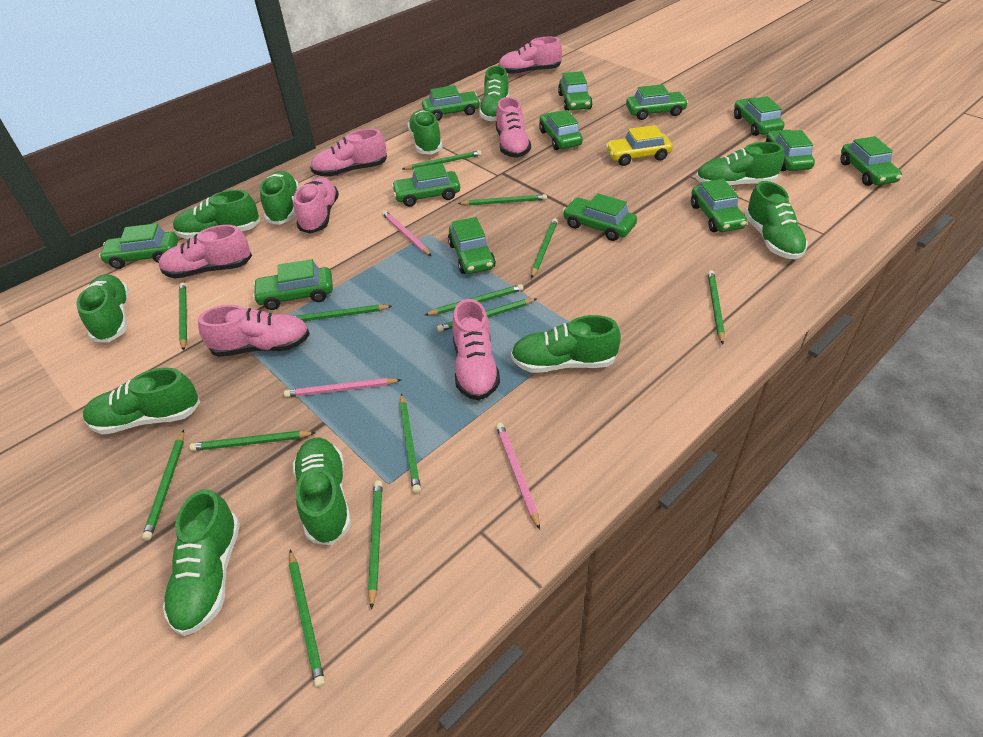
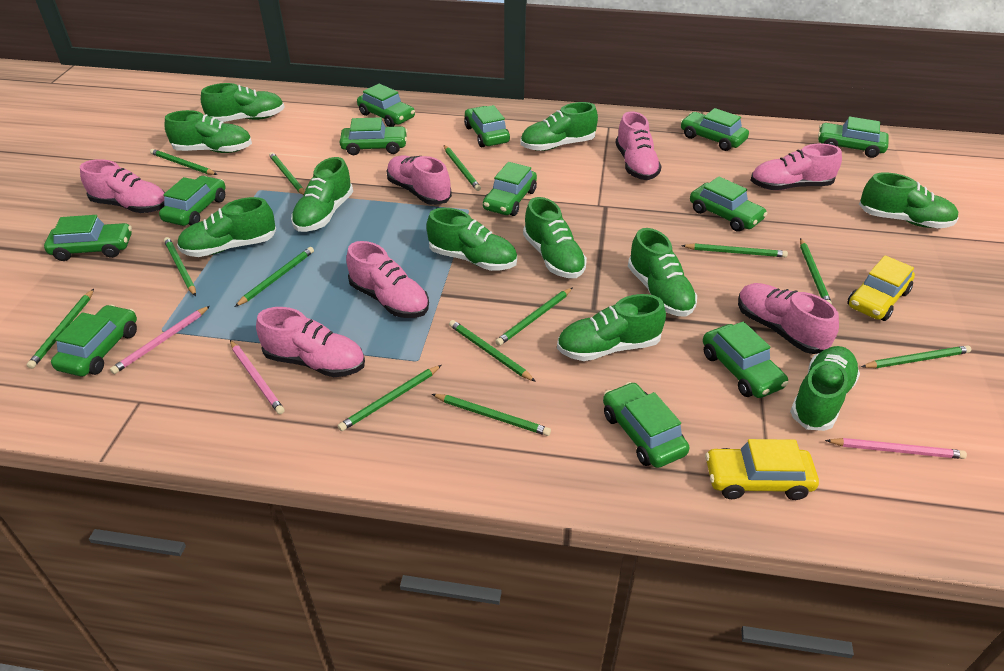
green car: 13 -> 12
yellow car: 1 -> 2

